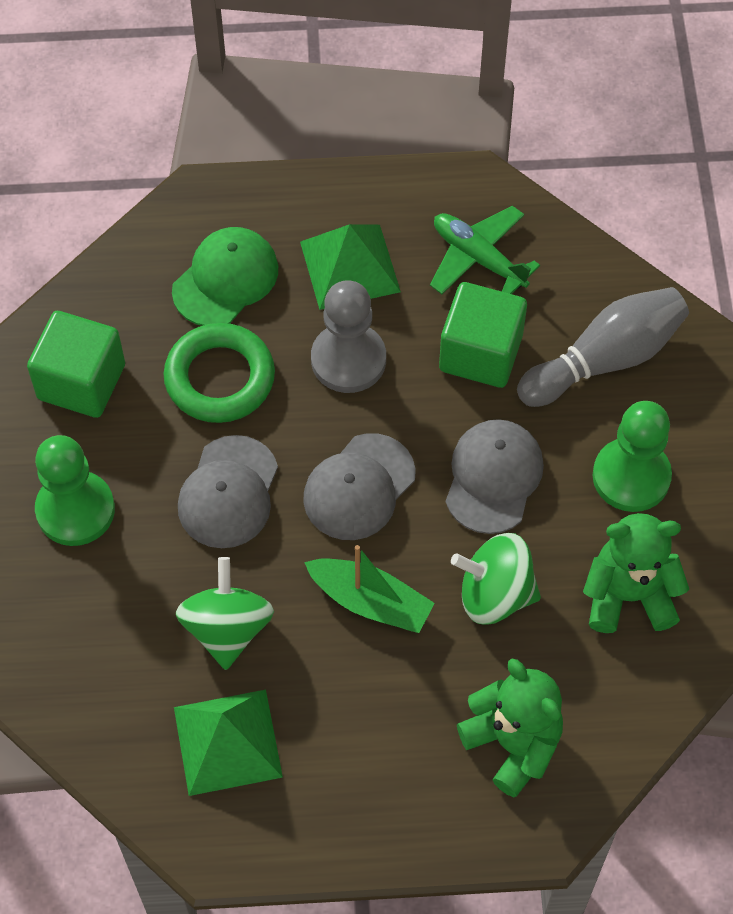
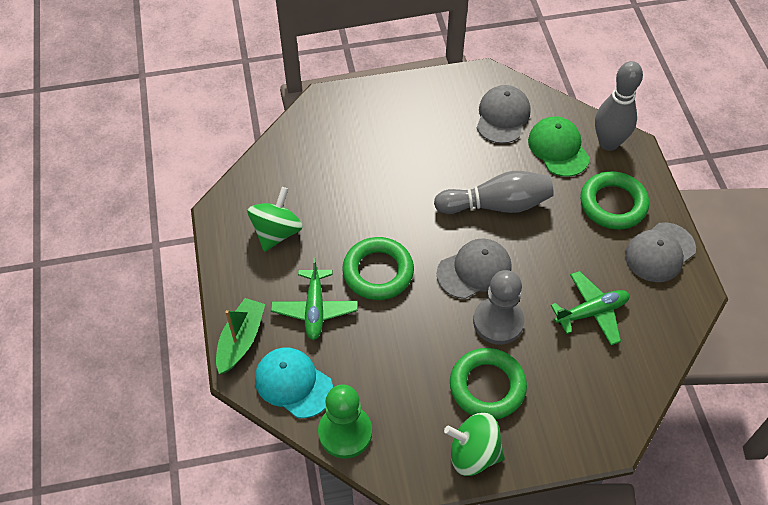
green cube: 2 -> 0
green pawn: 2 -> 1
green plane: 1 -> 2
green pyramid: 2 -> 0
green ring: 1 -> 3
green teddy bear: 2 -> 0
grey bowling pin: 1 -> 2
turquoise cap: 0 -> 1

